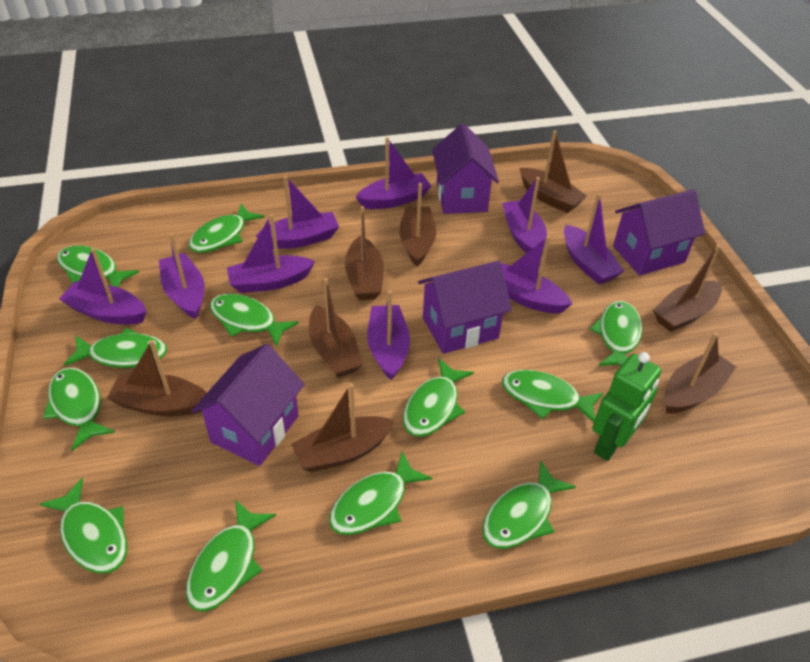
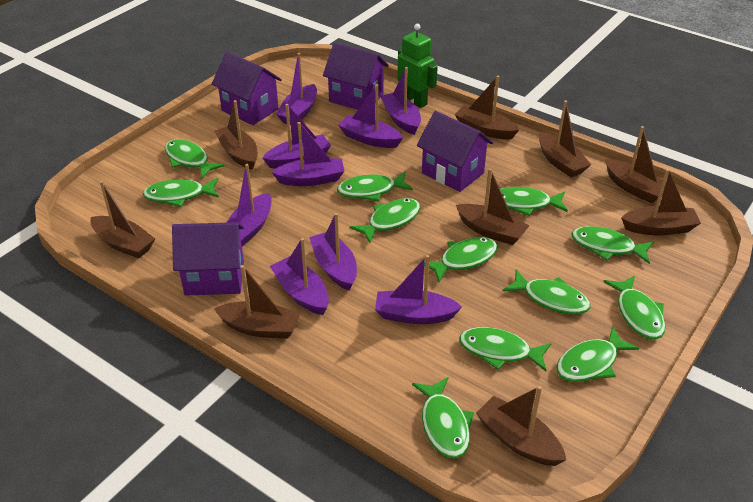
brown boat: 8 -> 9

